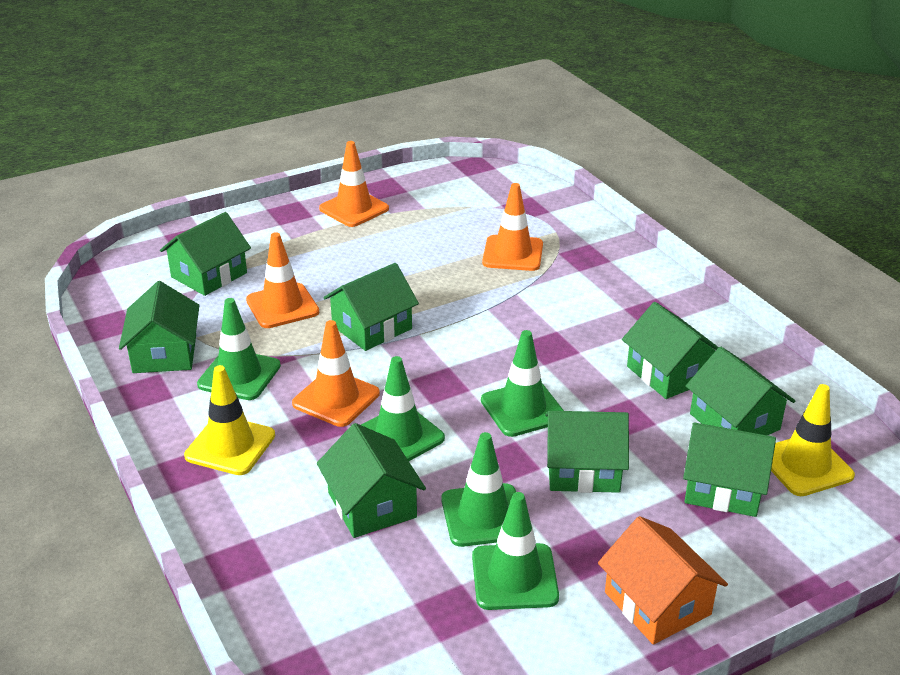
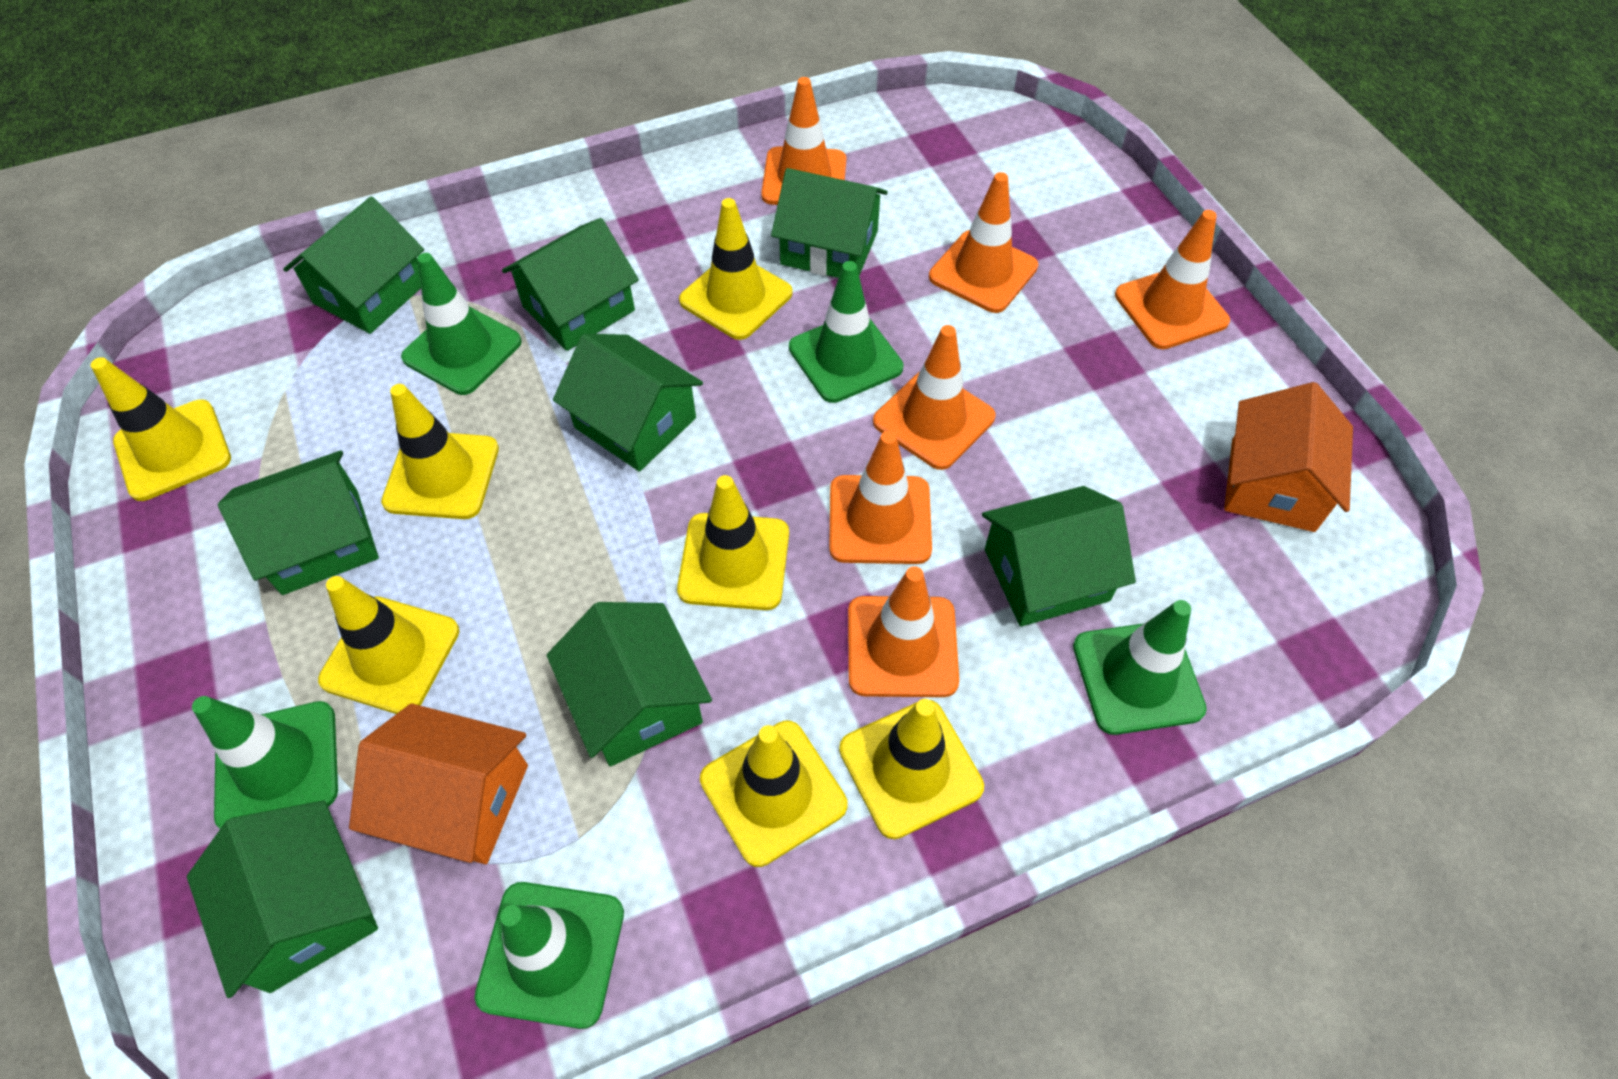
orange house: 1 -> 2
orange traffic cone: 4 -> 6
yellow traffic cone: 2 -> 7

